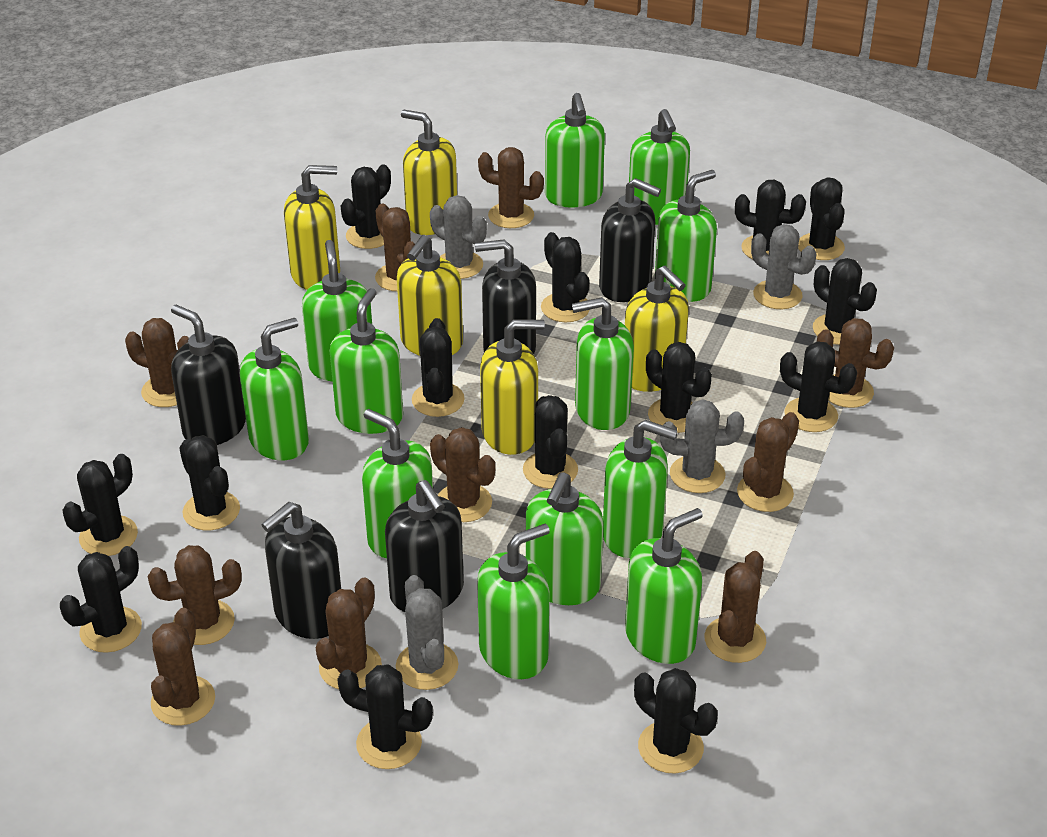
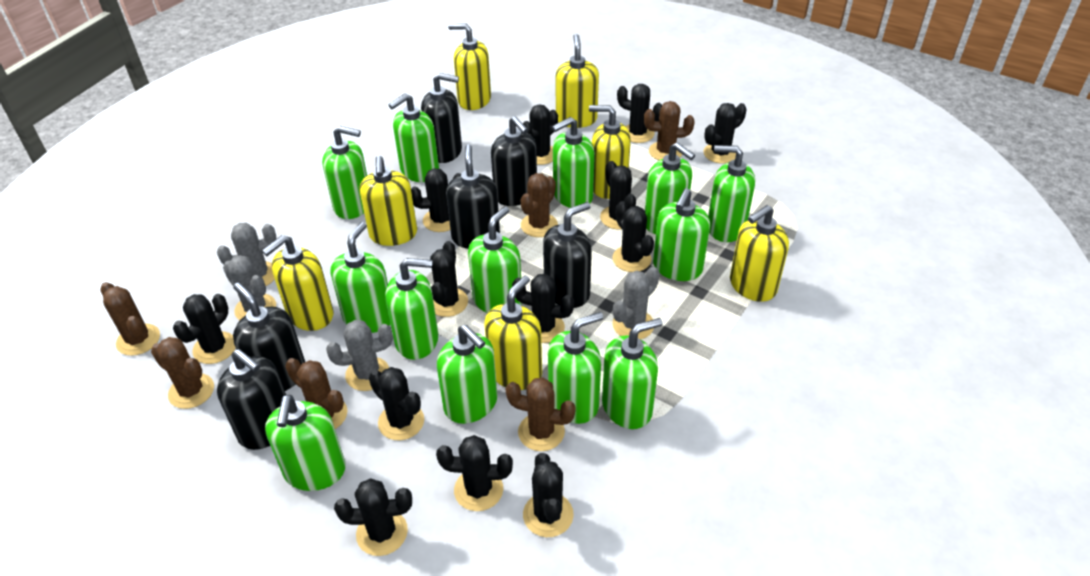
black cactus: 14 -> 13
black soap dispenser: 5 -> 6
brown cactus: 10 -> 6
green soap dispenser: 12 -> 13
yellow soap dispenser: 5 -> 7

